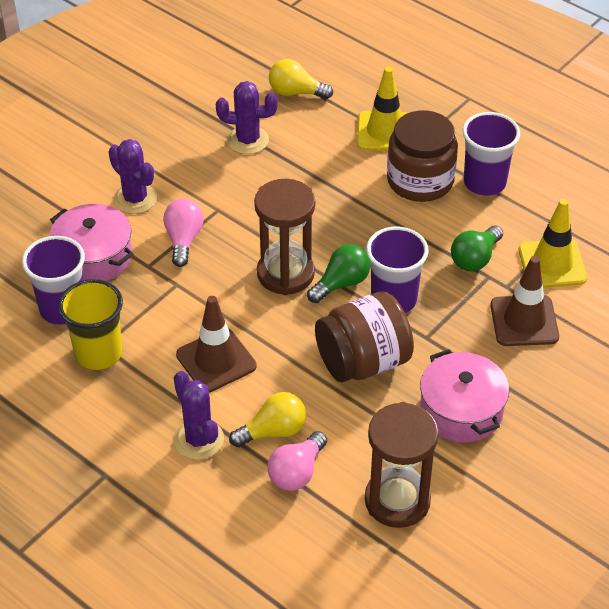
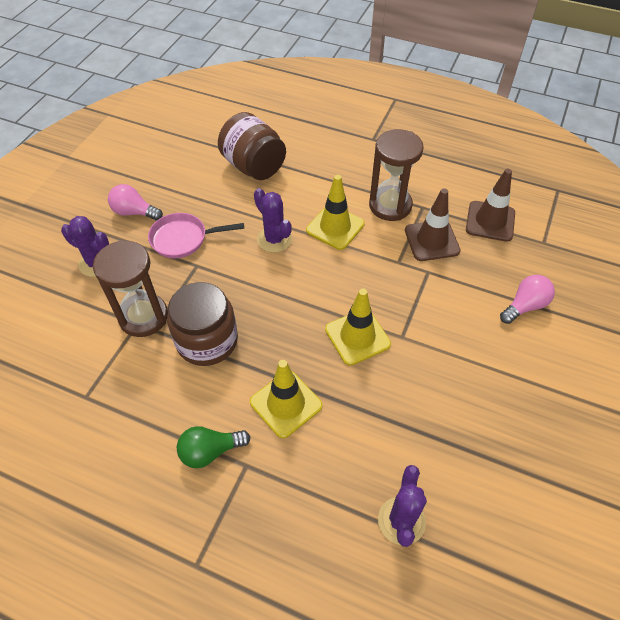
green light bulb: 2 -> 1
pink pan: 0 -> 1
pink pot: 2 -> 0
purple cup: 3 -> 0
yellow cup: 1 -> 0
yellow light bulb: 2 -> 0
yellow traffic cone: 2 -> 3

